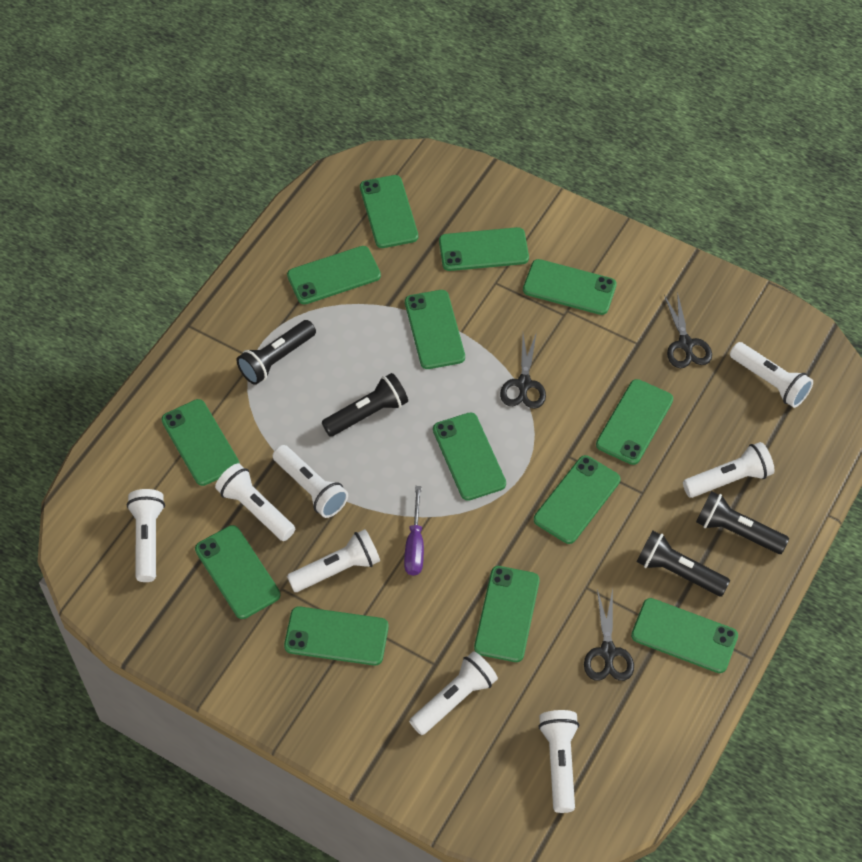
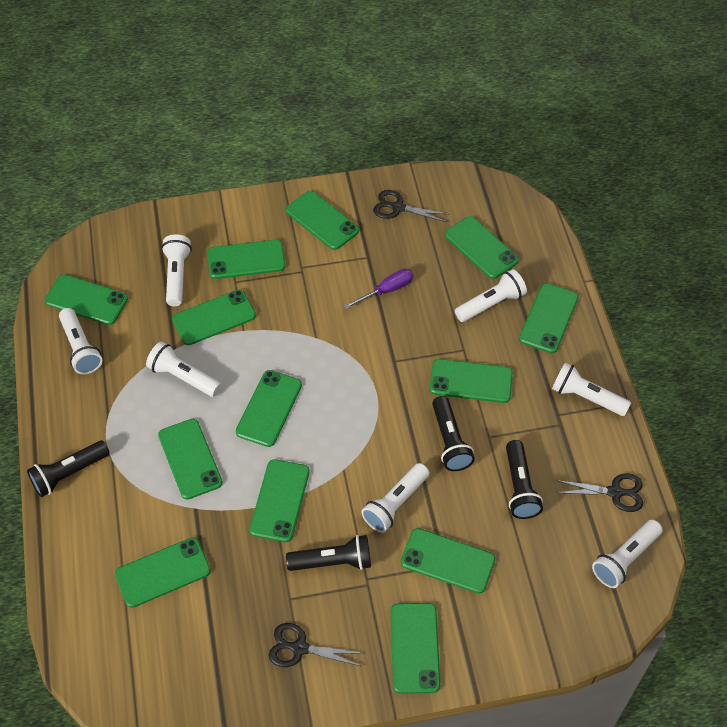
white flashlight: 8 -> 7

